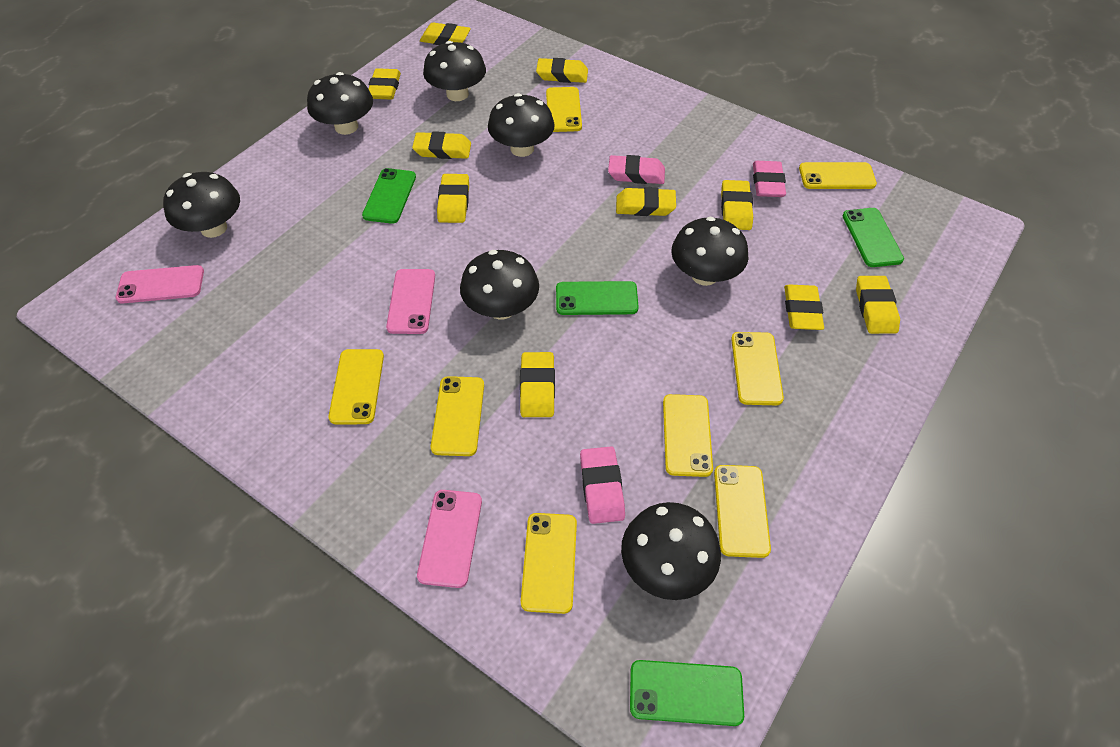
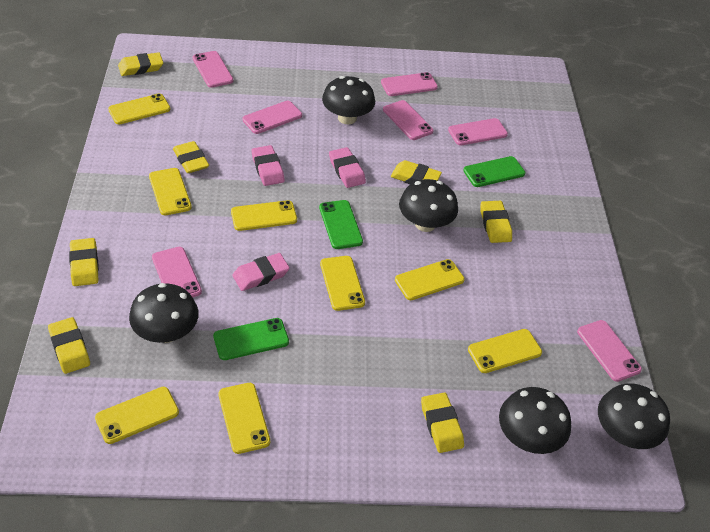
black mushroom: 7 -> 5
green phone: 4 -> 3
pink phone: 3 -> 7
yellow eraser: 10 -> 7

